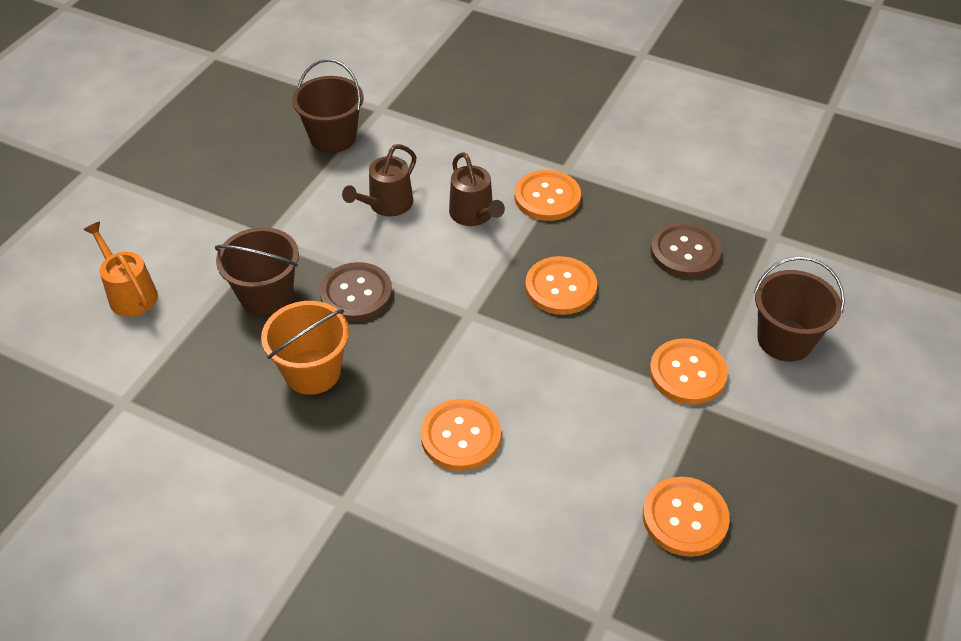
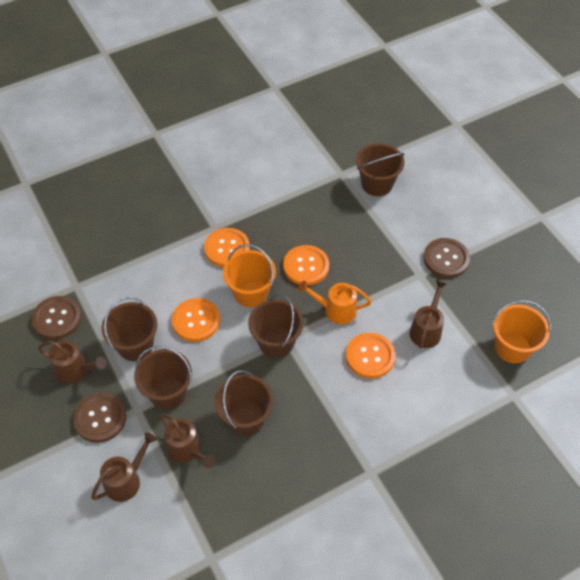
brown bucket: 3 -> 5
brown button: 2 -> 3
brown watering can: 2 -> 4
orange bucket: 1 -> 2
orange button: 5 -> 4

